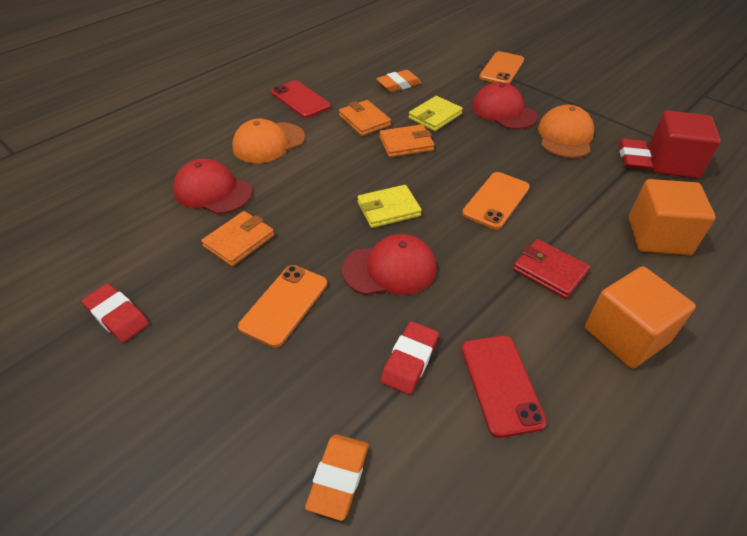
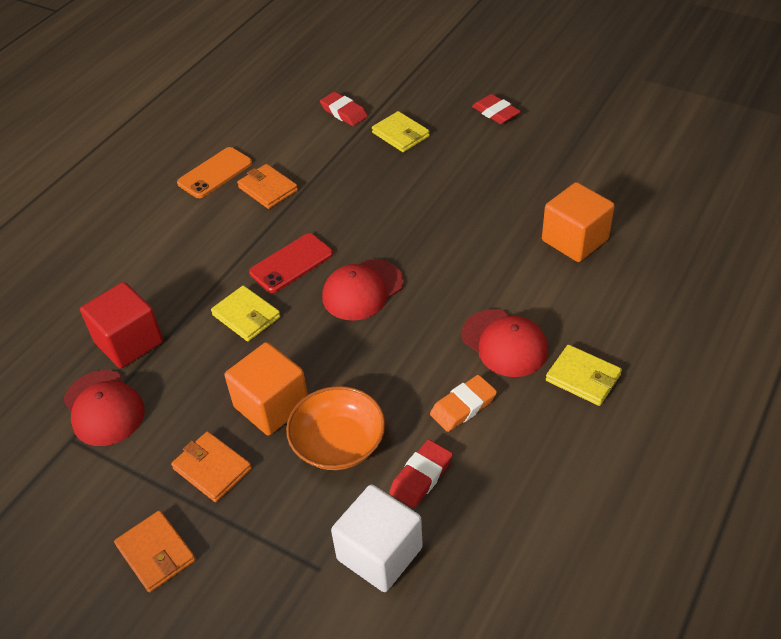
orange bowl: 0 -> 1
orange cap: 2 -> 0
orange eraser: 2 -> 1
orange phone: 3 -> 1
red phone: 2 -> 1
red wallet: 1 -> 0
white cube: 0 -> 1
yellow wallet: 2 -> 3

